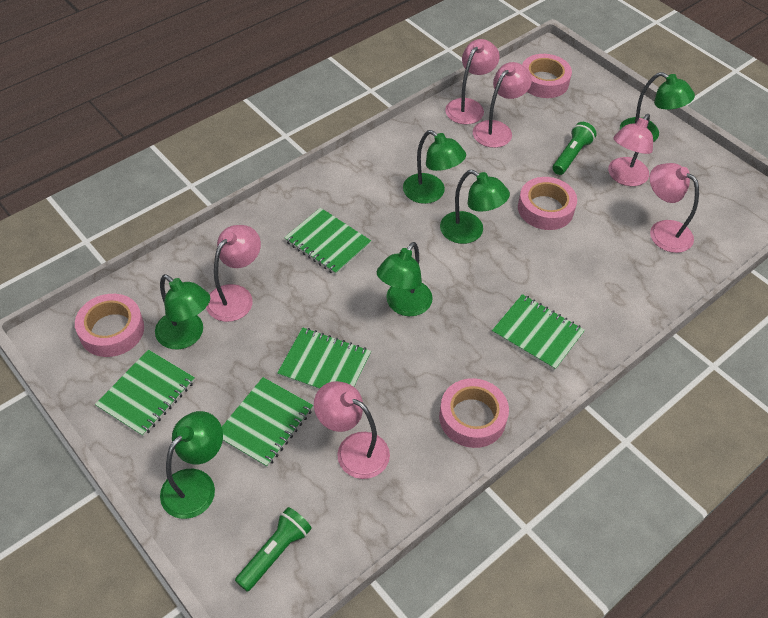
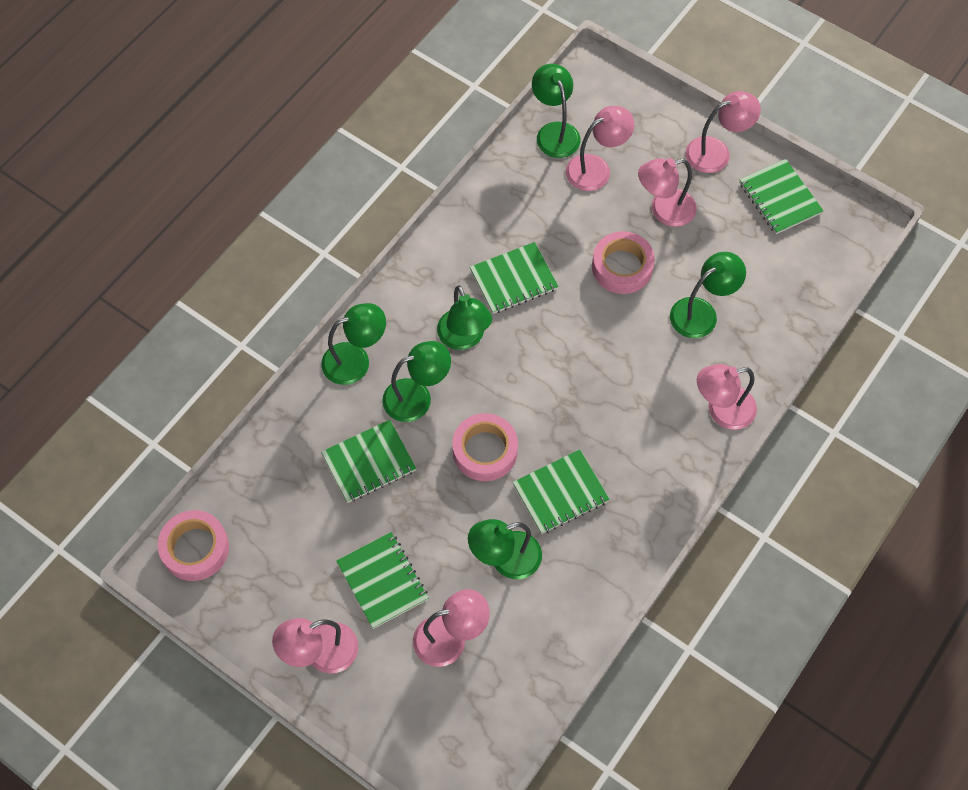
green flashlight: 2 -> 0
pink tape: 4 -> 3

